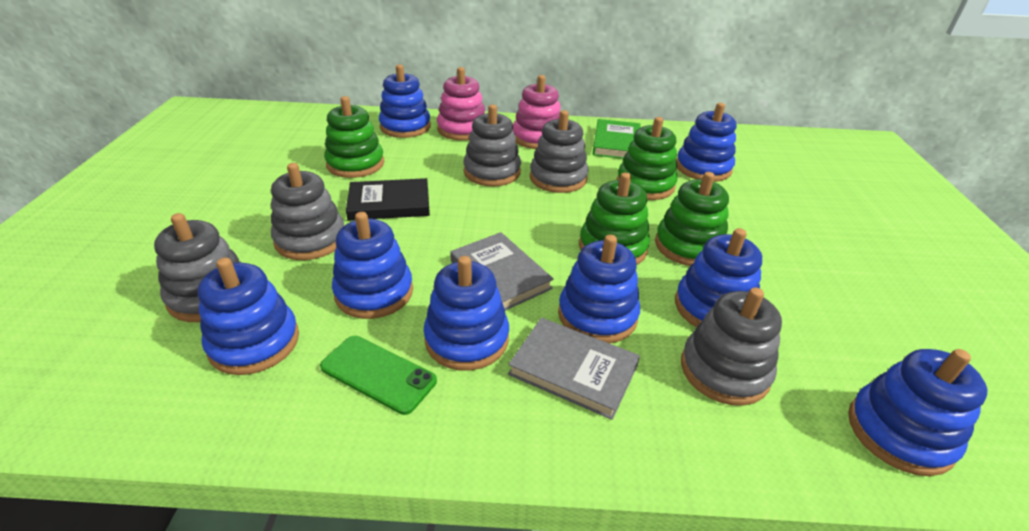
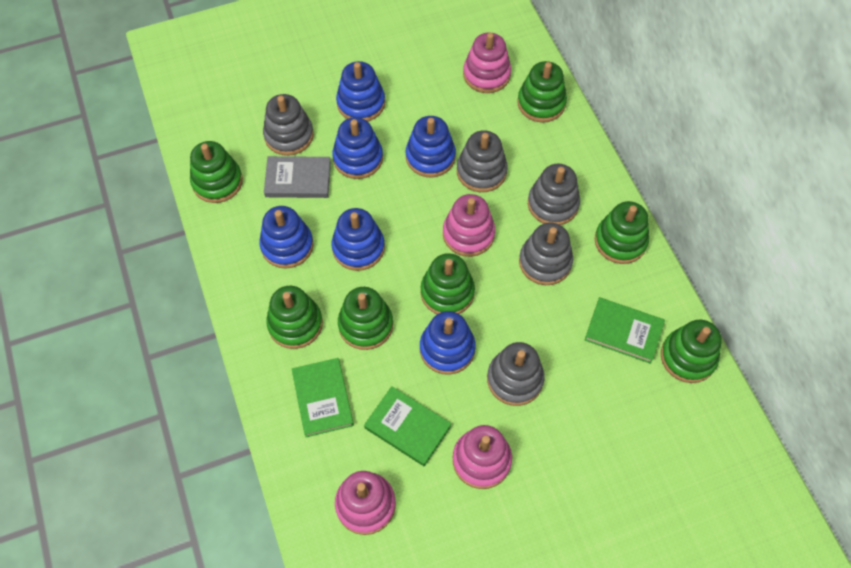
black book: 1 -> 0
blue stacking toy: 8 -> 6
green book: 1 -> 3
green phone: 1 -> 0
green stacking toy: 4 -> 7
grey book: 2 -> 1
pink stacking toy: 2 -> 4

